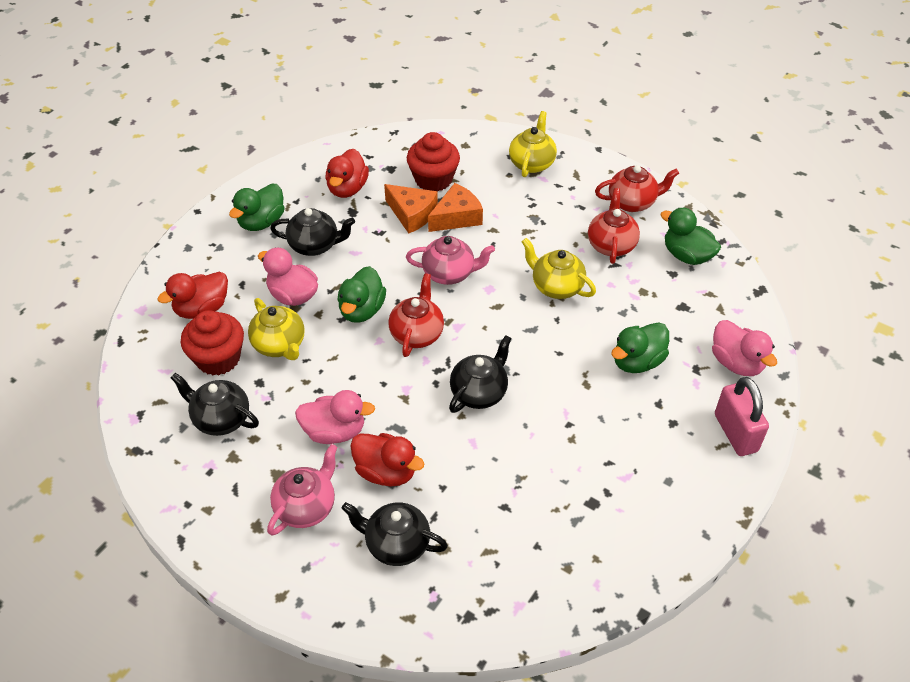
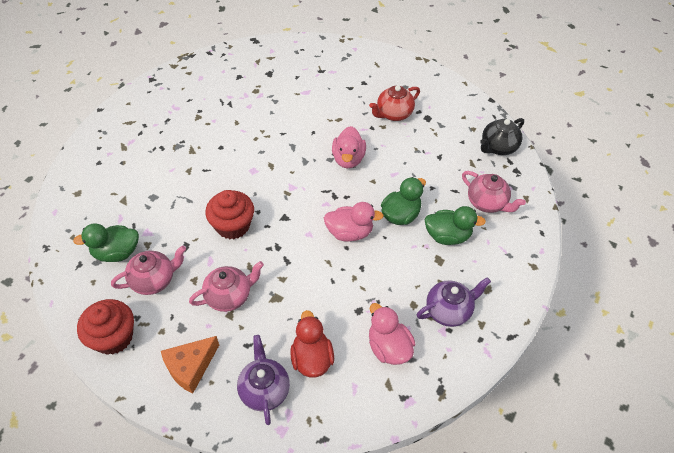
black teapot: 4 -> 1
green duck: 4 -> 3
orange cheese: 2 -> 1
pink padlock: 1 -> 0
pink teapot: 2 -> 3
purple teapot: 0 -> 2
red duck: 3 -> 1
red teapot: 3 -> 1
yellow teapot: 3 -> 0

